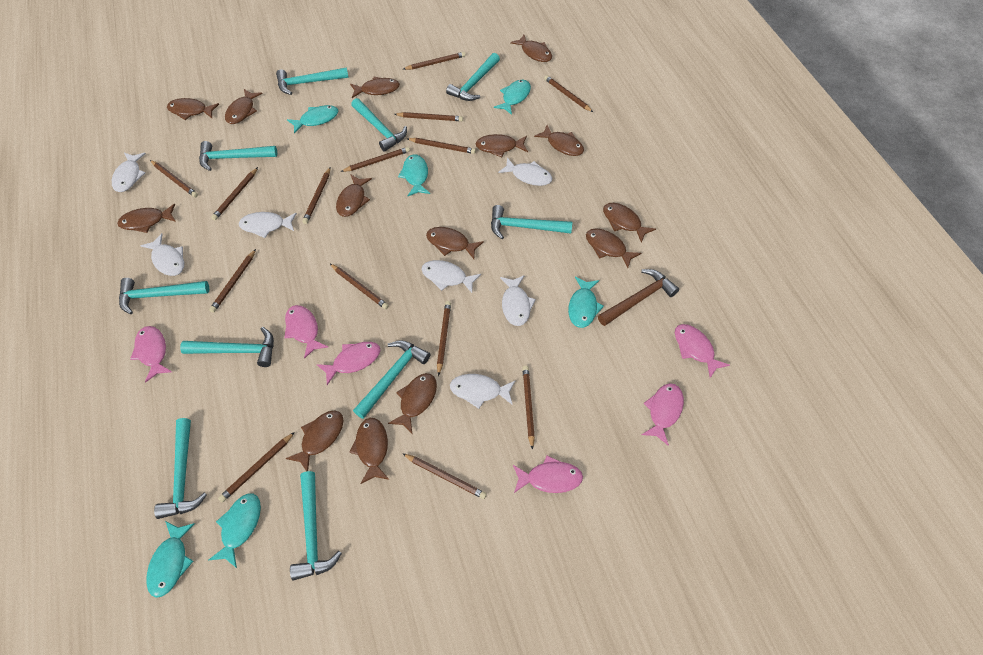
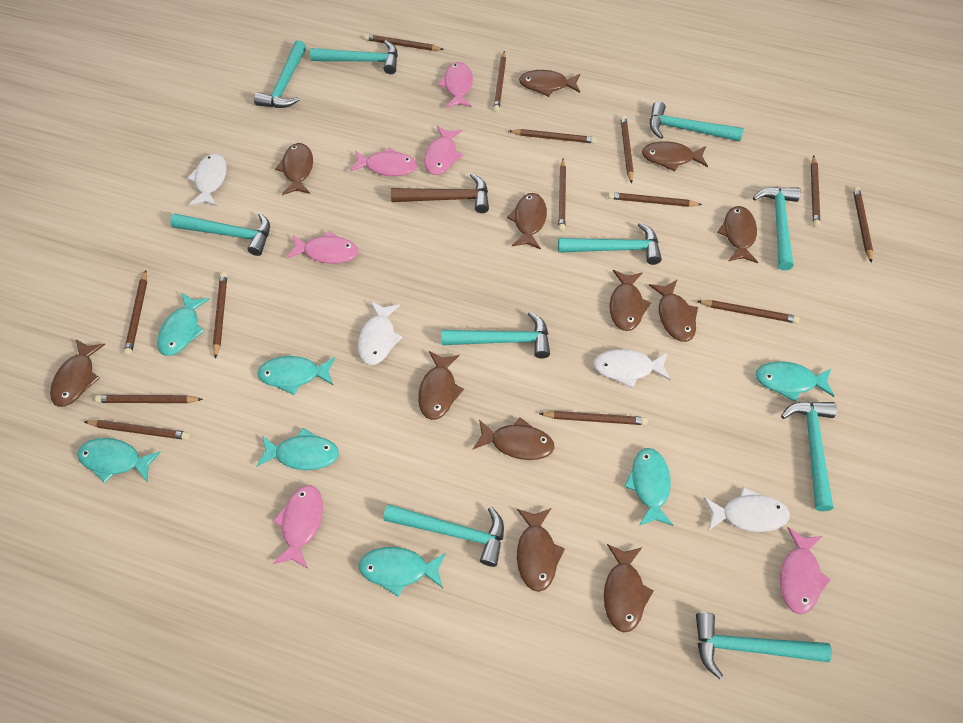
brown fish: 14 -> 12
turquoise fish: 6 -> 7
white fish: 7 -> 4

